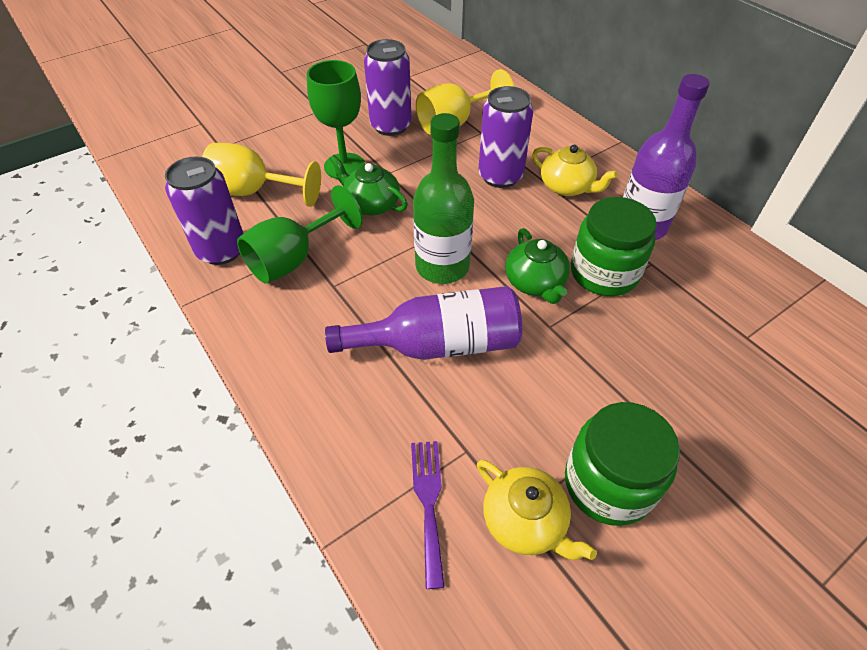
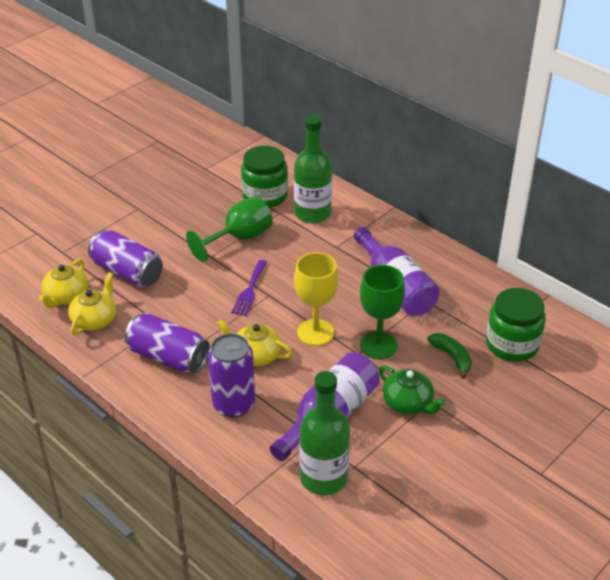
green banana: 0 -> 1
green bottle: 1 -> 2
green teapot: 2 -> 1
yellow goblet: 2 -> 1
yellow teapot: 2 -> 3

